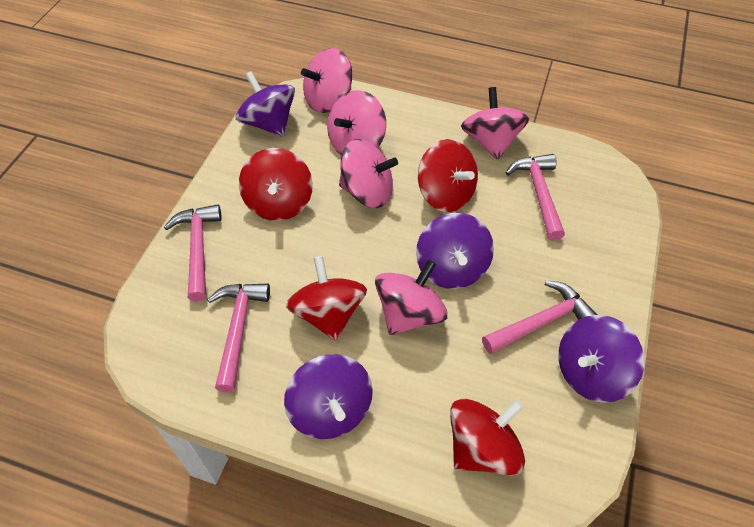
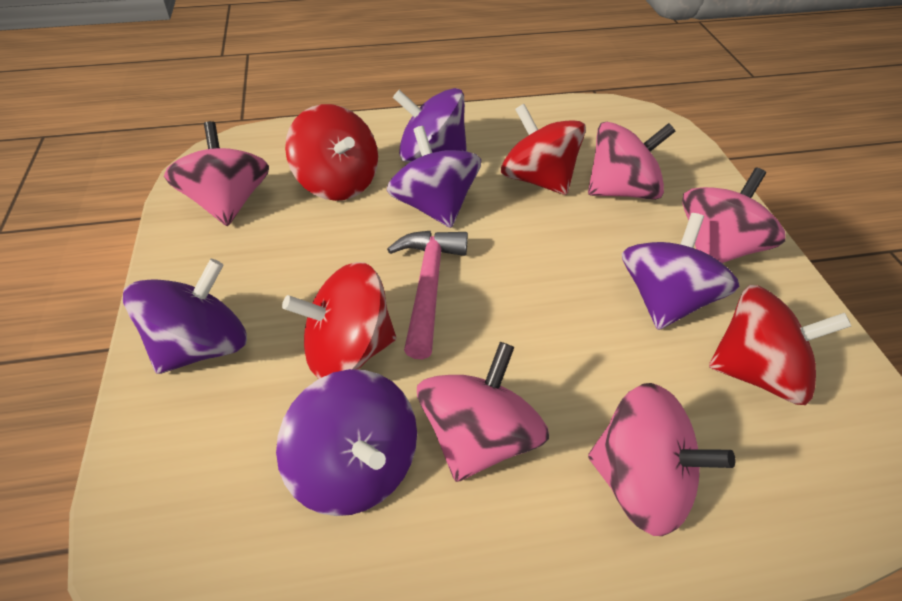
pink hammer: 4 -> 1
purple spinning top: 4 -> 5

